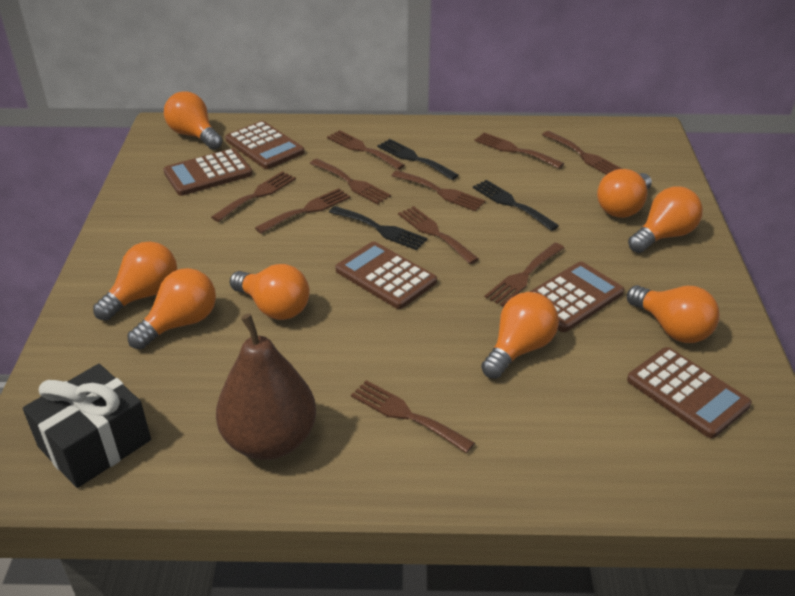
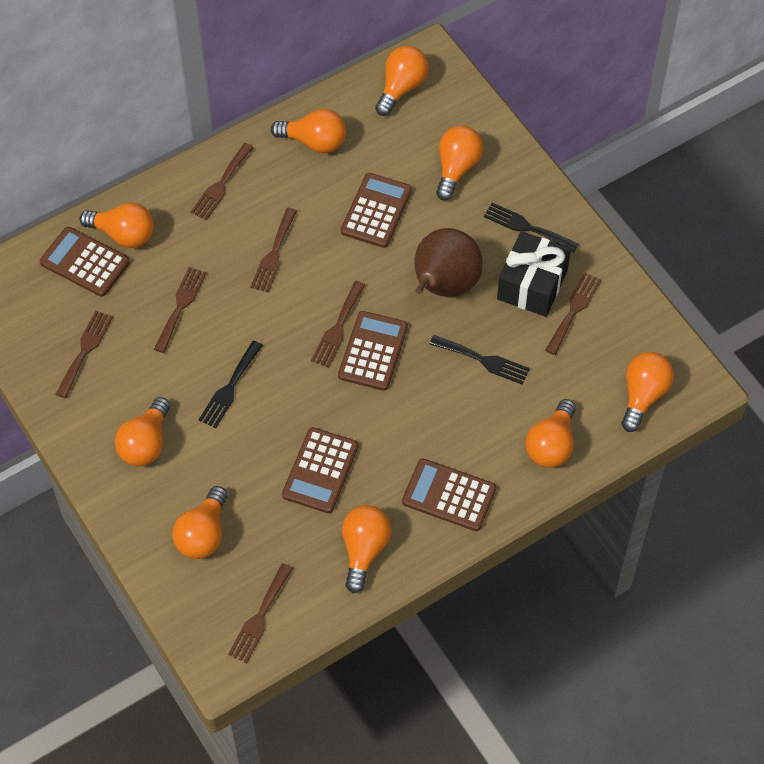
brown fork: 10 -> 7
orange light bulb: 8 -> 9

